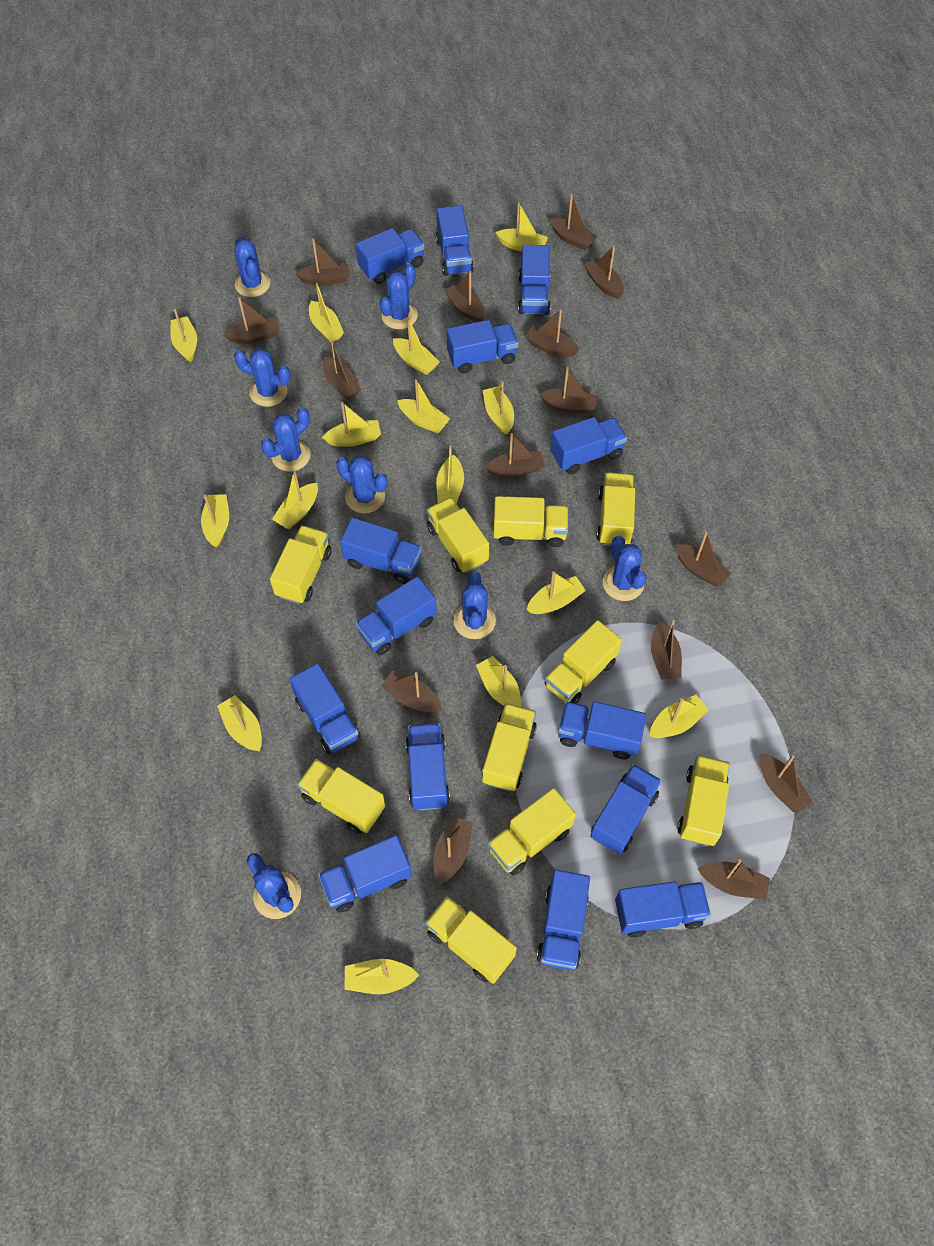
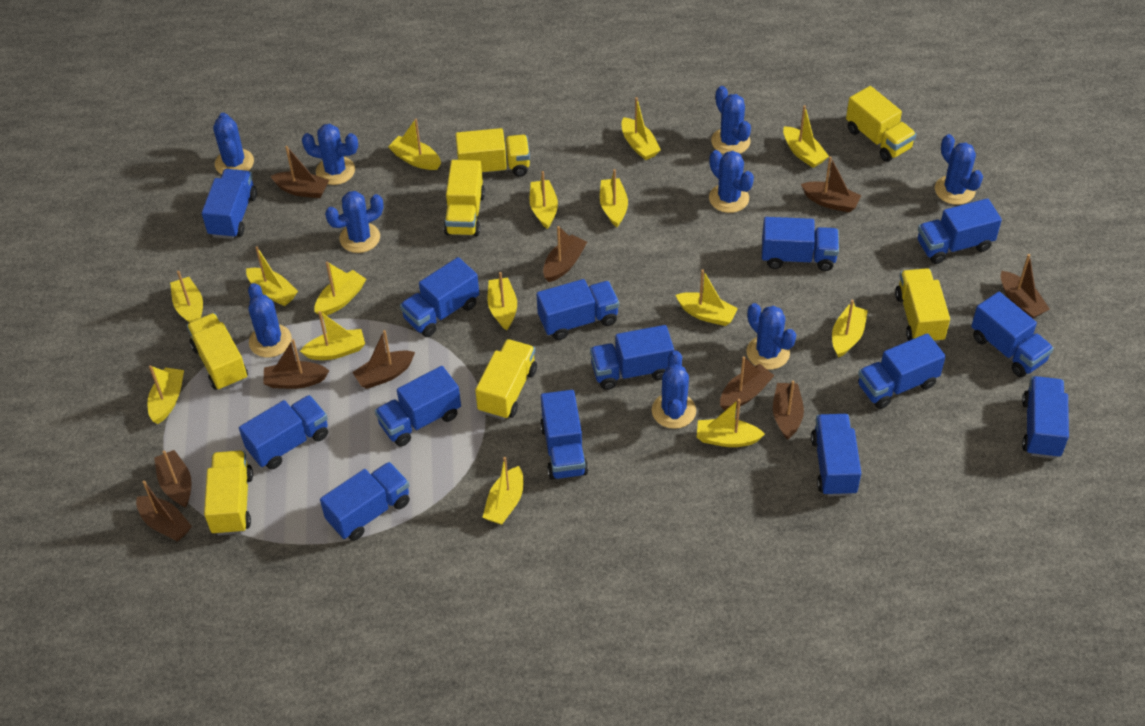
blue cactus: 8 -> 9
brown boat: 15 -> 10
yellow truck: 10 -> 7

